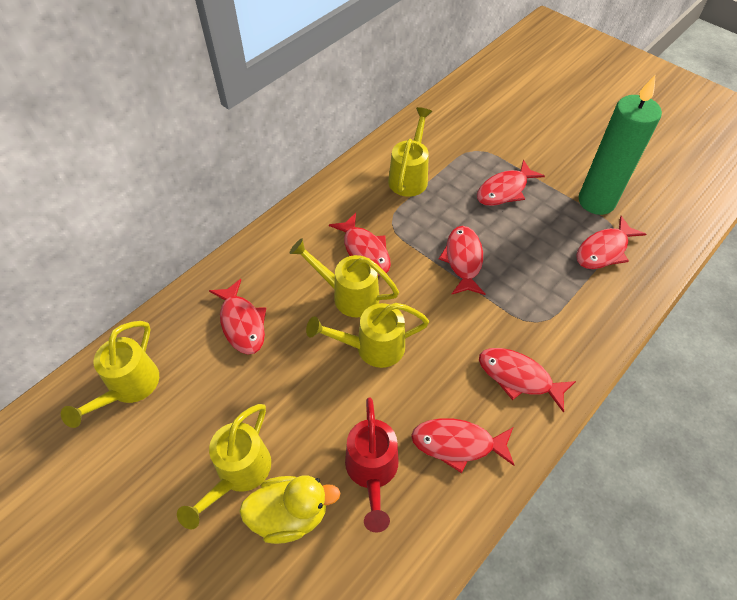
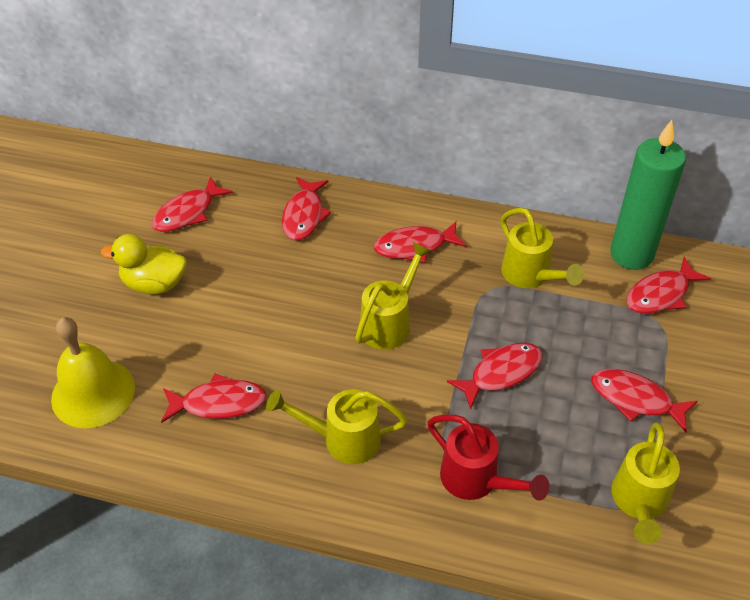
yellow bell: 0 -> 1
yellow watering can: 5 -> 4

